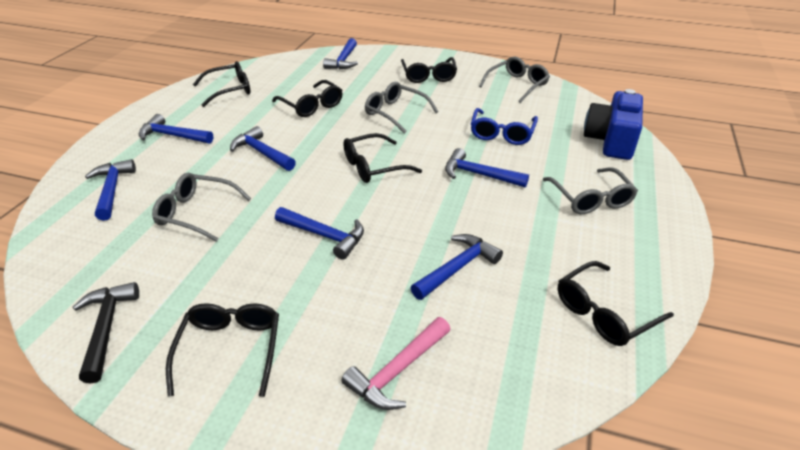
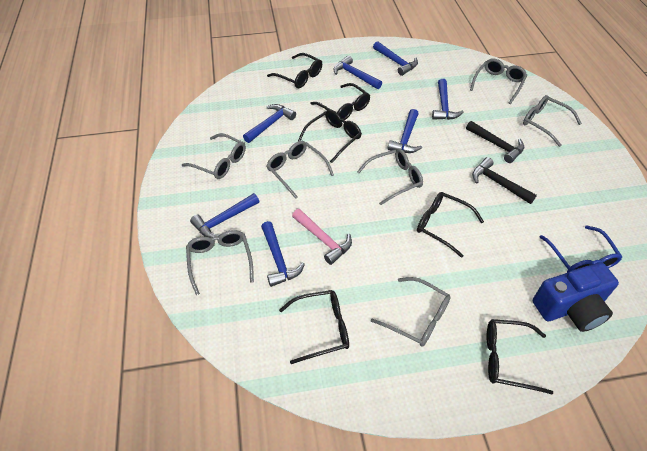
black hammer: 1 -> 2
grey glasses: 4 -> 7

